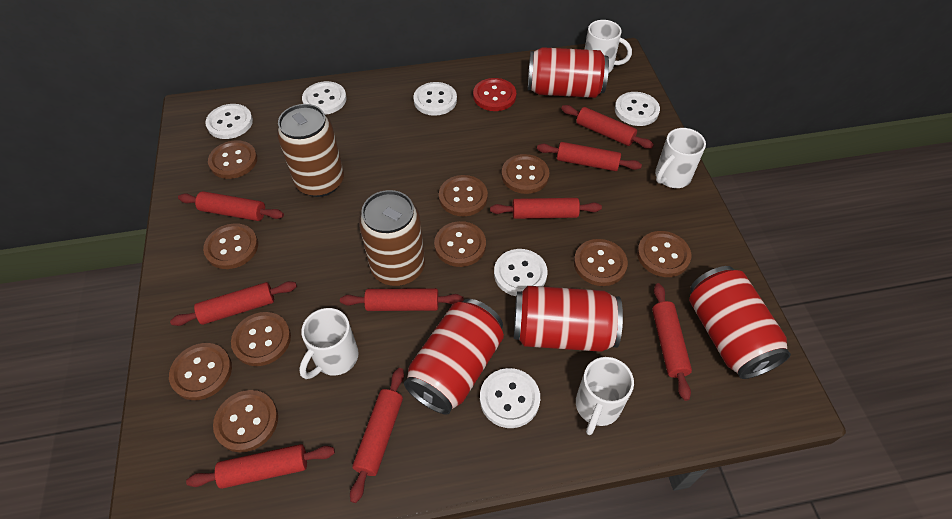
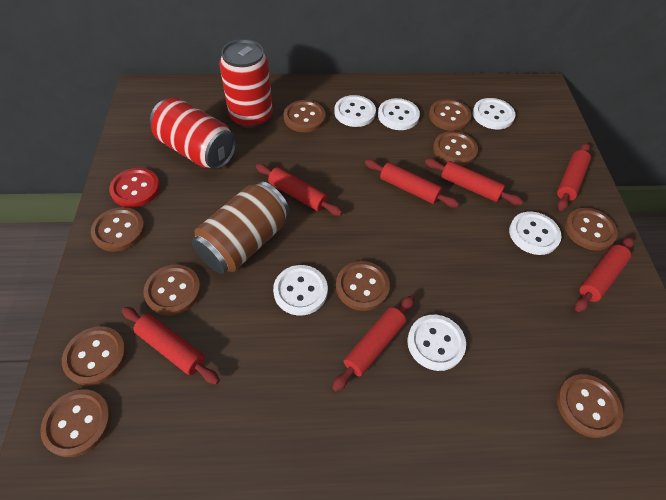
brown can: 2 -> 1
red can: 4 -> 2
red rolling pin: 9 -> 7
white mug: 4 -> 0

